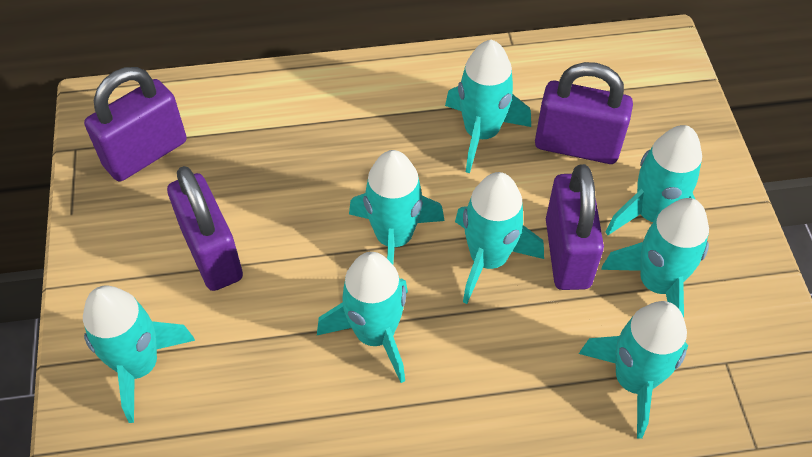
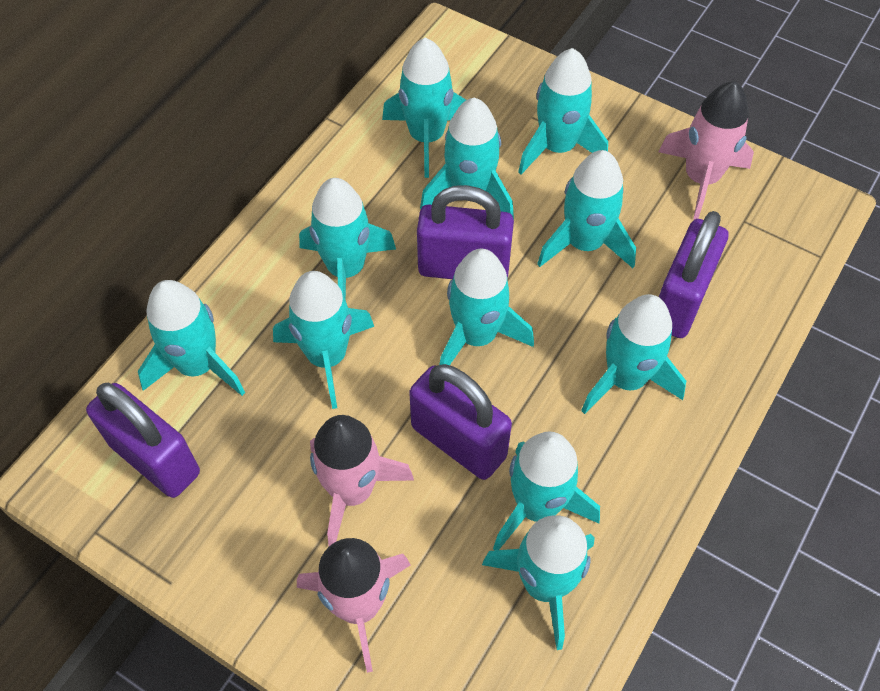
pink rocket: 0 -> 3
turquoise rocket: 8 -> 11

